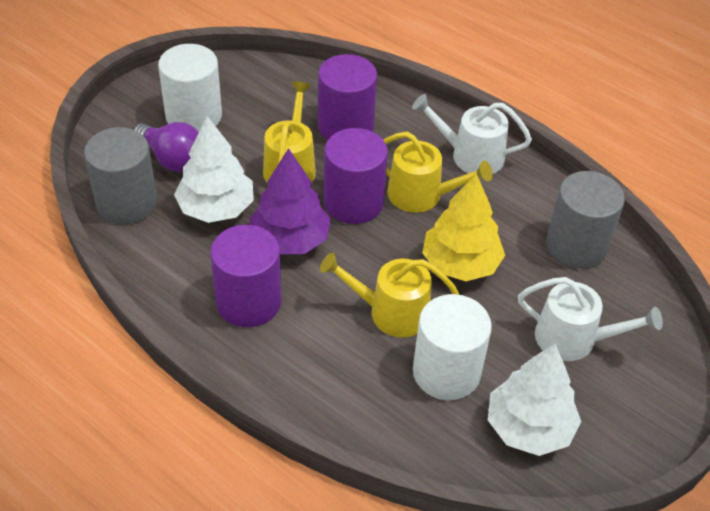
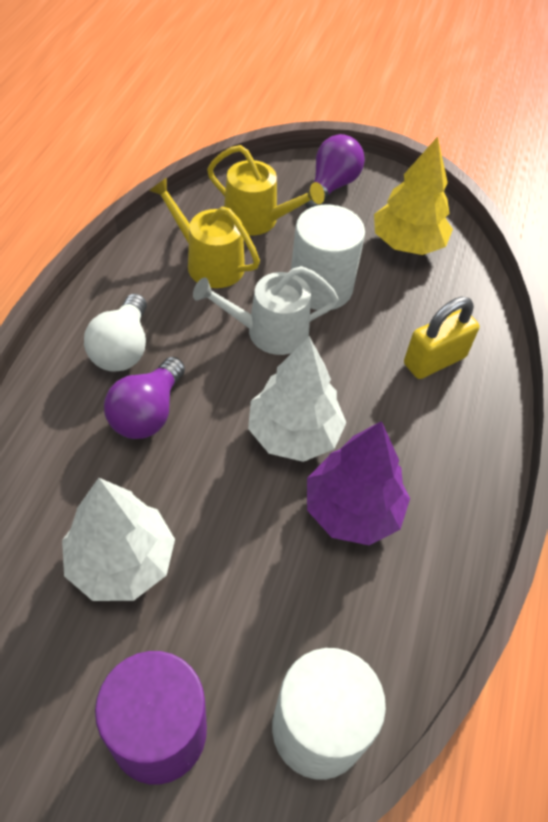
grey cylinder: 2 -> 0
purple cylinder: 3 -> 1
purple light bulb: 1 -> 2
white light bulb: 0 -> 1
white watering can: 2 -> 1
yellow padlock: 0 -> 1
yellow watering can: 3 -> 2

